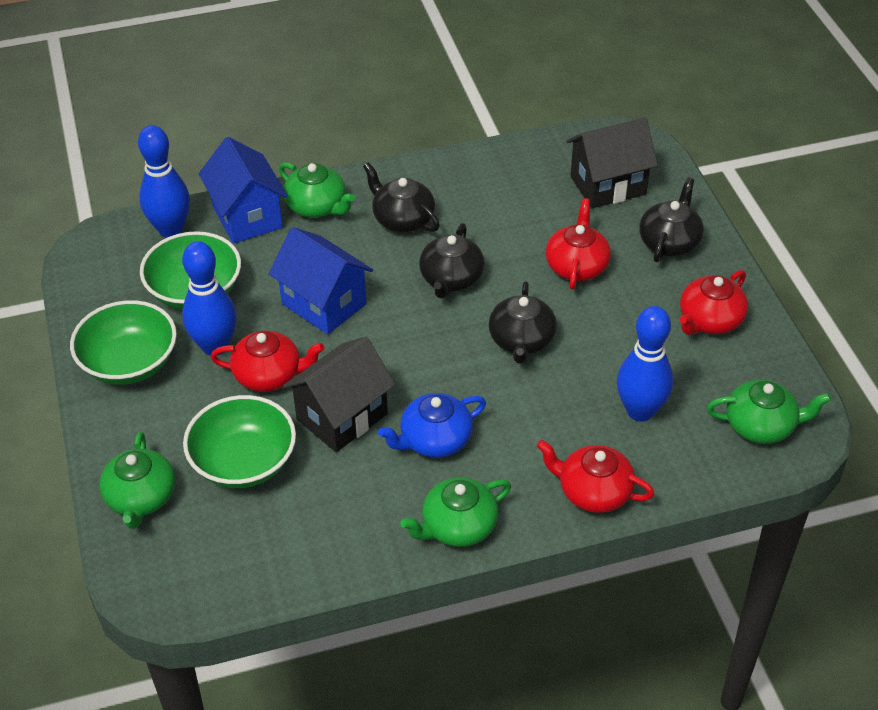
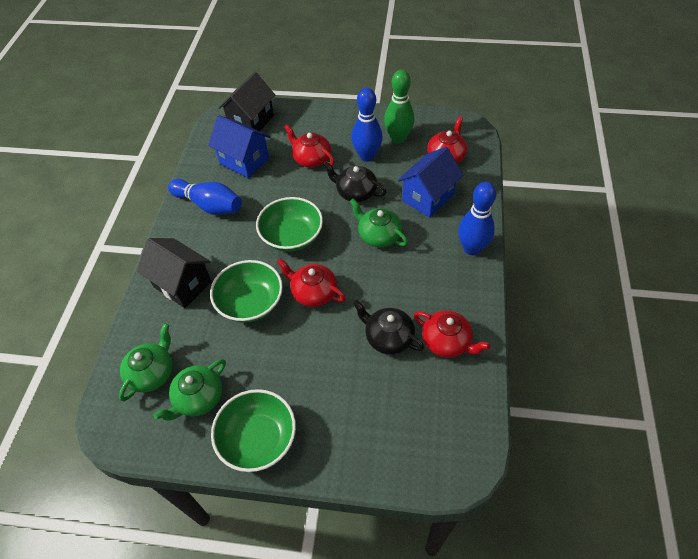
black teapot: 4 -> 2
blue teapot: 1 -> 0
green bowling pin: 0 -> 1
green teapot: 4 -> 3

